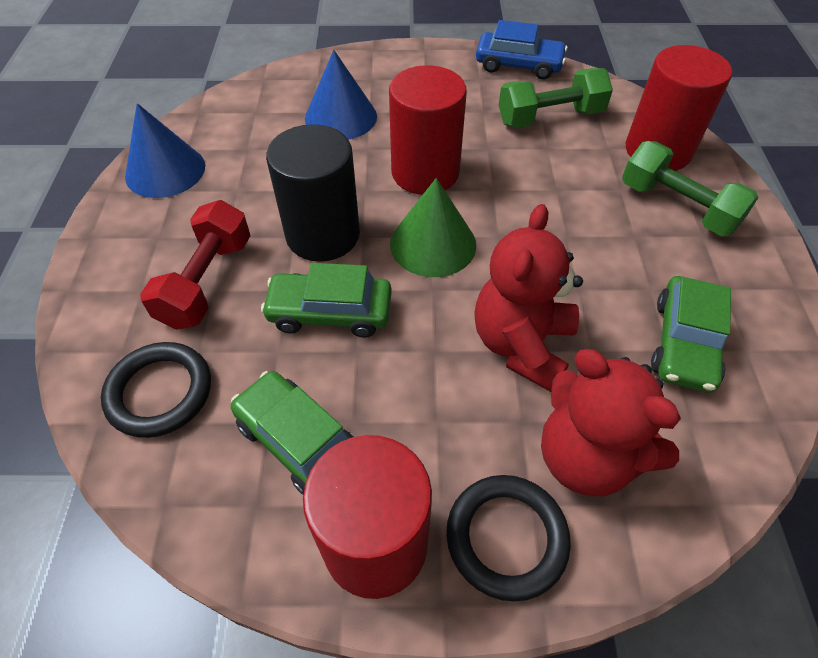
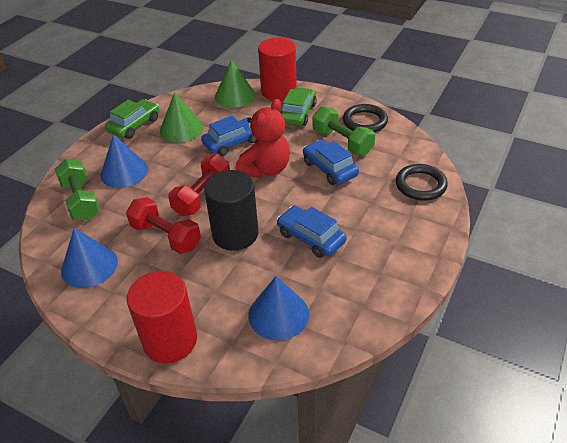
blue car: 1 -> 3
blue cone: 2 -> 3
green car: 3 -> 2
green cone: 1 -> 2
red cylinder: 3 -> 2
red dumbbell: 1 -> 2
red teddy bear: 2 -> 1

